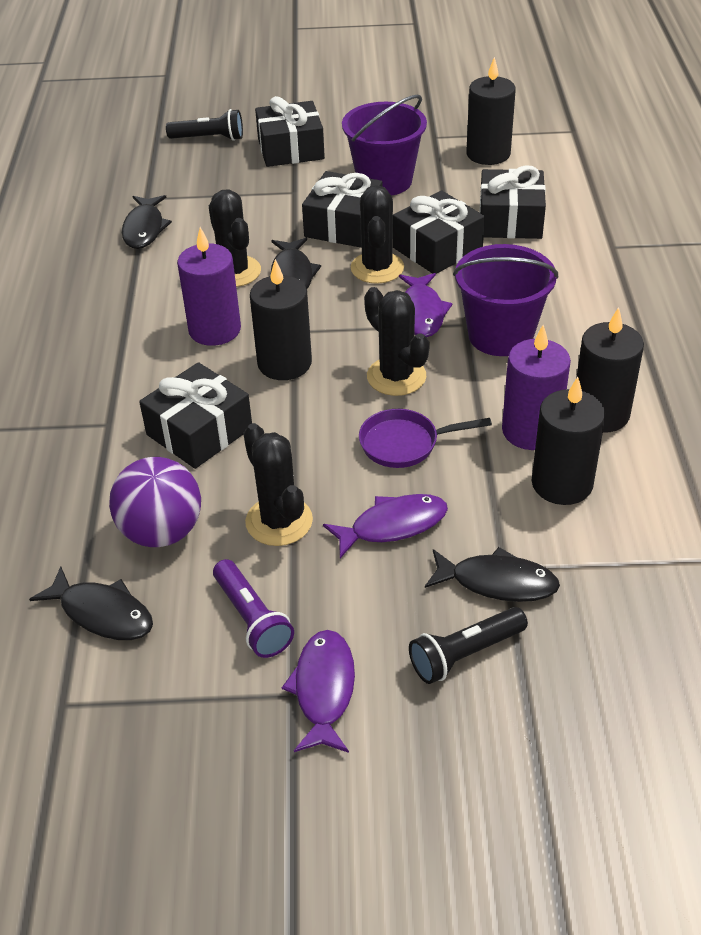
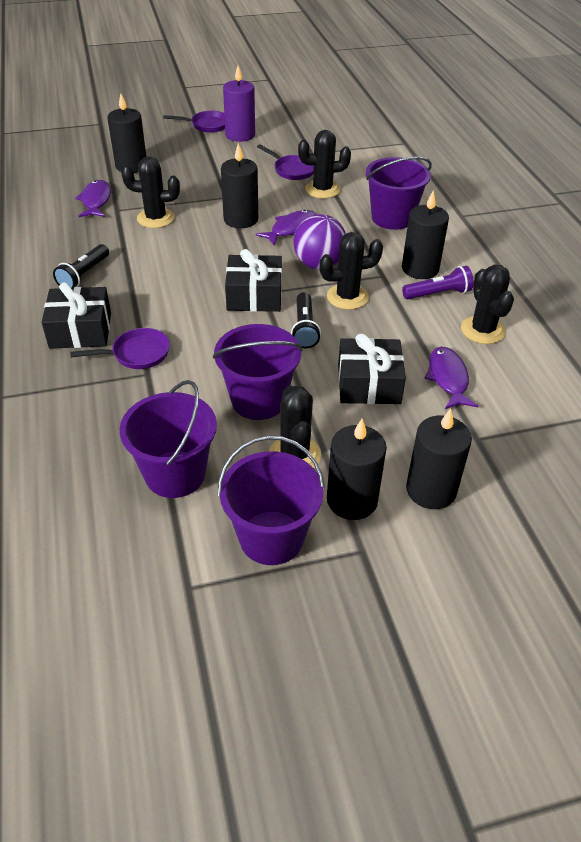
black cactus: 4 -> 5
black candle: 4 -> 5
black fish: 4 -> 0
black gift: 5 -> 3
purple bucket: 2 -> 4
purple candle: 2 -> 1
purple pan: 1 -> 3

